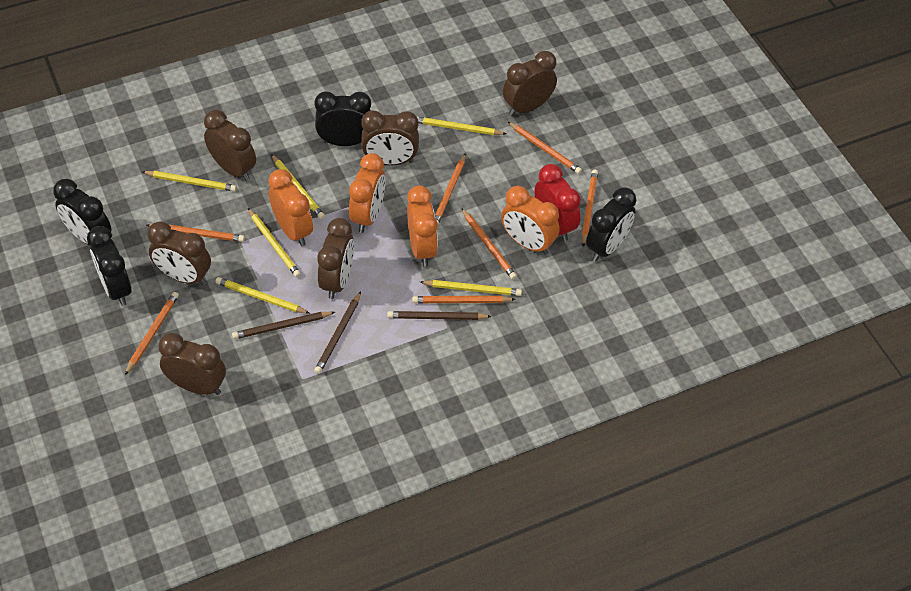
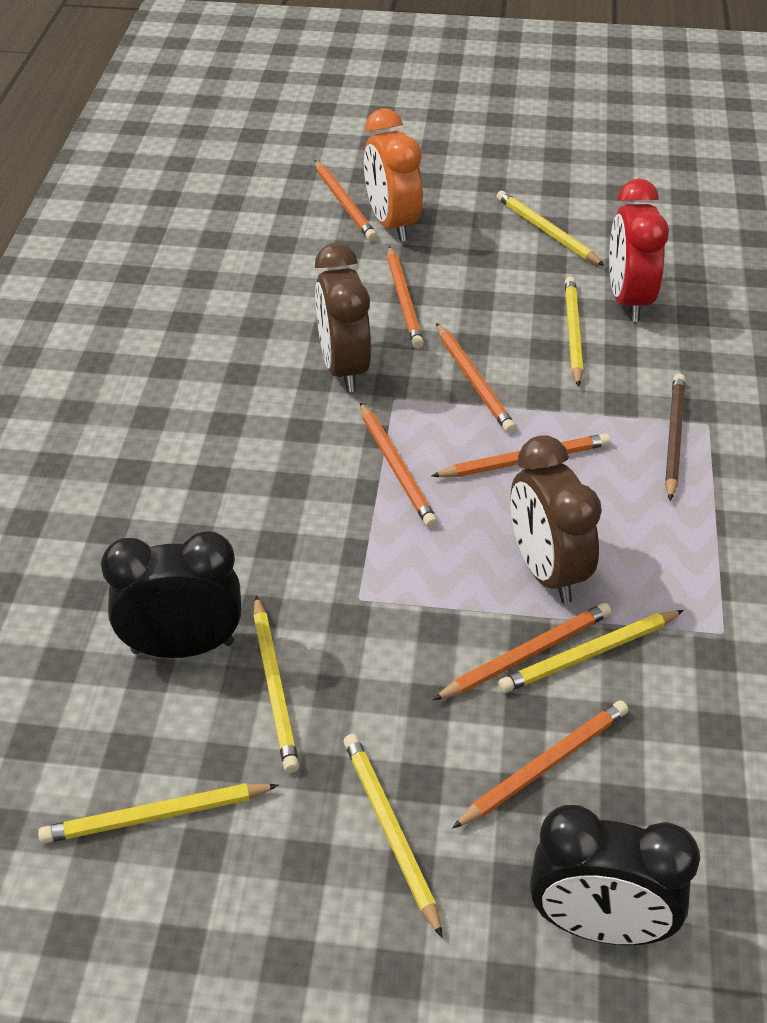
black clock: 4 -> 2
brown clock: 6 -> 2
brown pencil: 3 -> 1
orange clock: 4 -> 1

